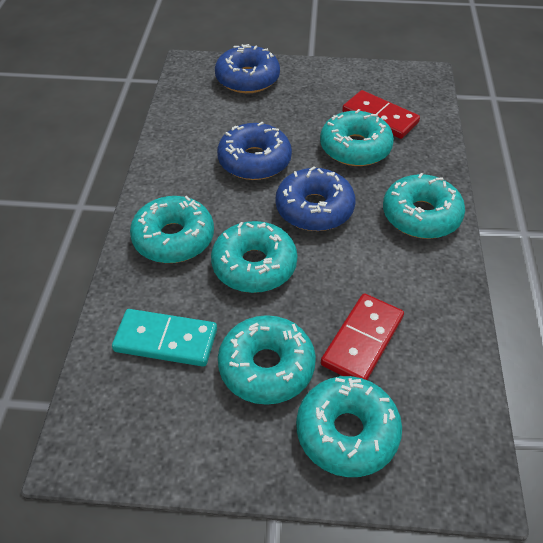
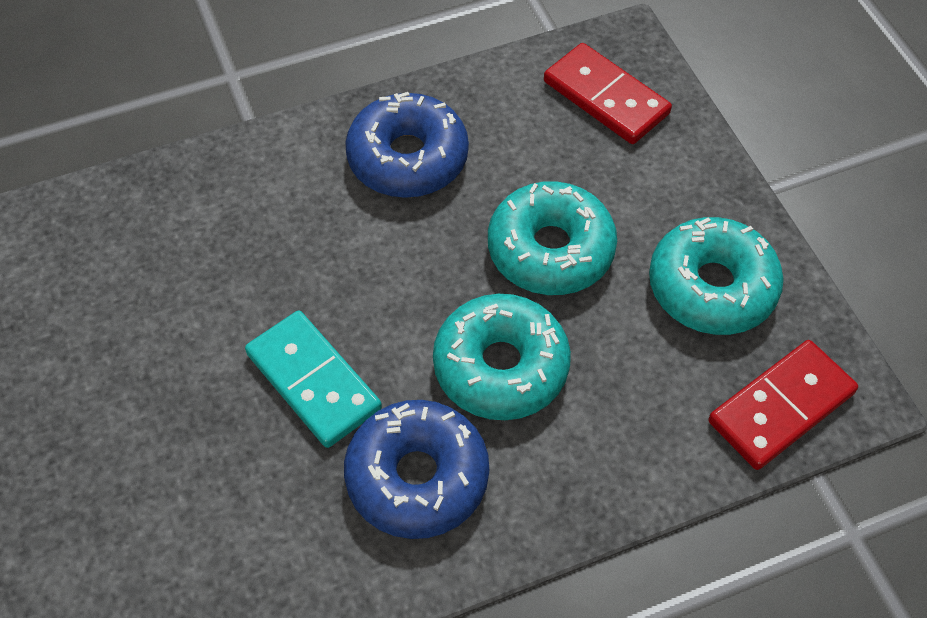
blue donut: 3 -> 2
turquoise donut: 6 -> 3

